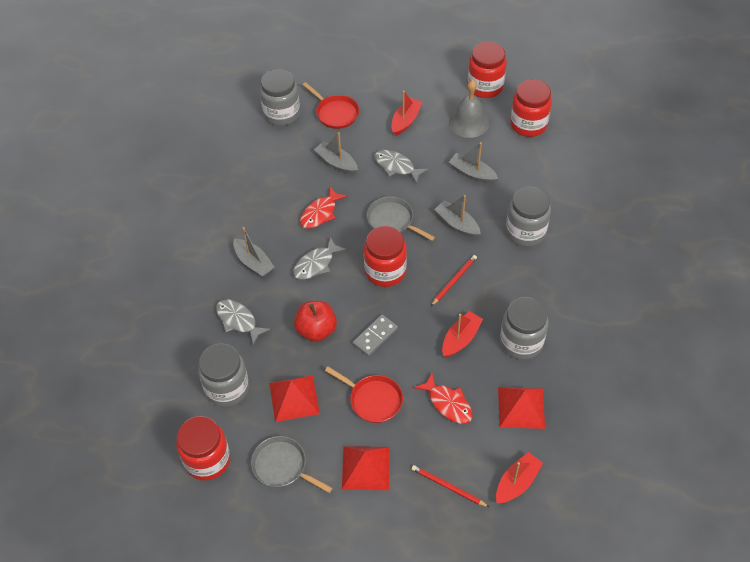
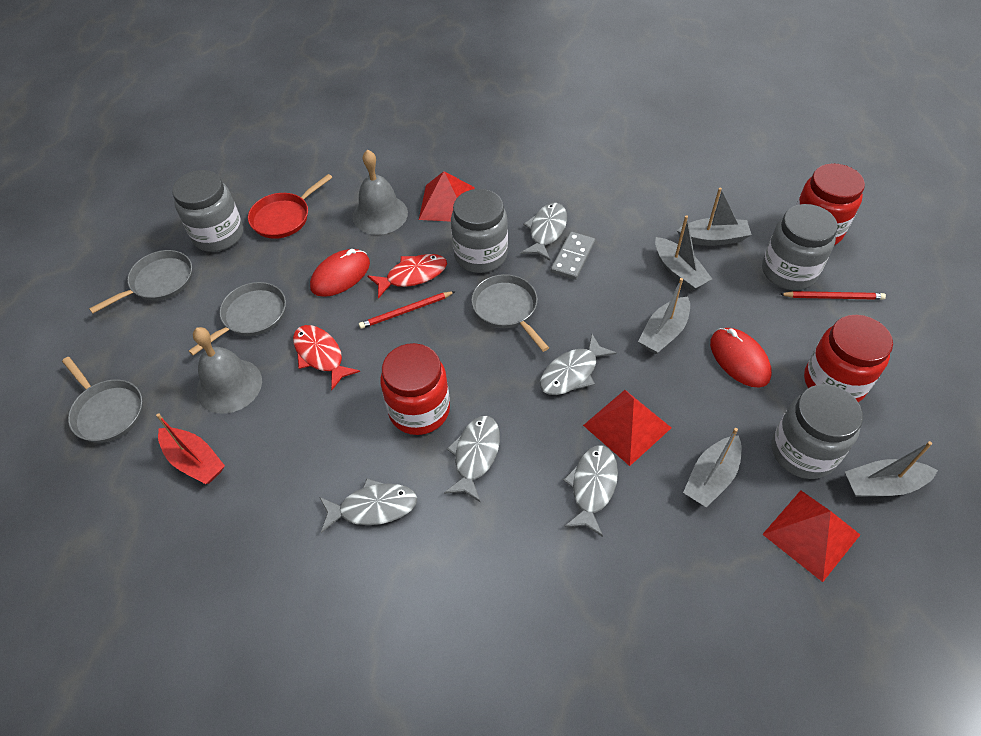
grey bell: 1 -> 2
grey boat: 4 -> 5
grey fish: 3 -> 5
grey pan: 2 -> 4
red apple: 1 -> 0
red boat: 3 -> 1
red jar: 4 -> 3
red mouse: 0 -> 2
red pan: 2 -> 1

